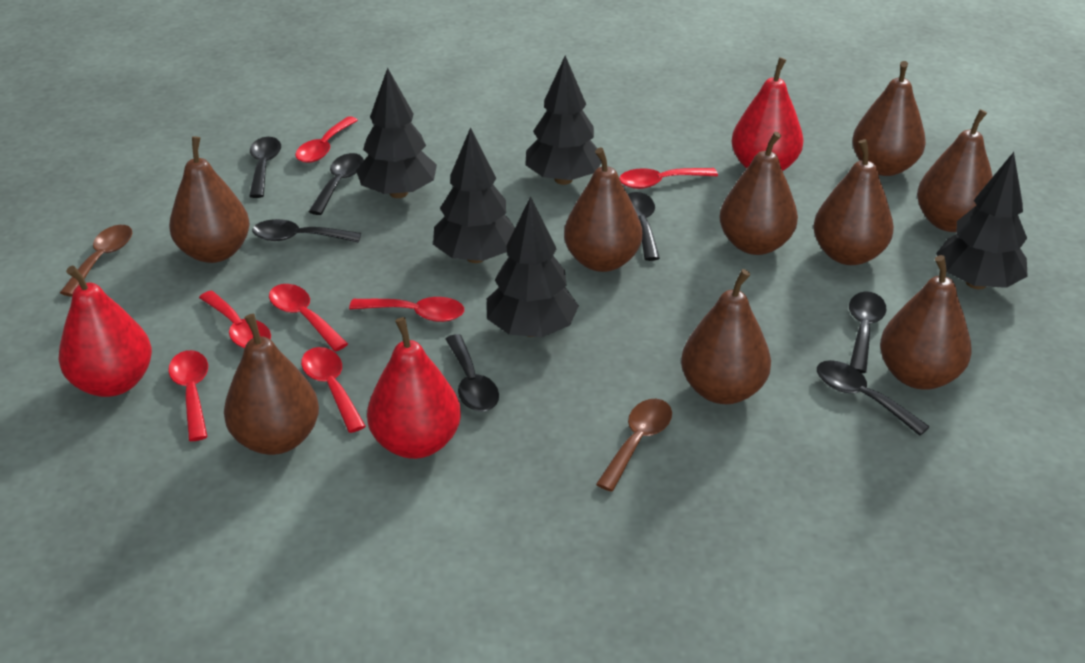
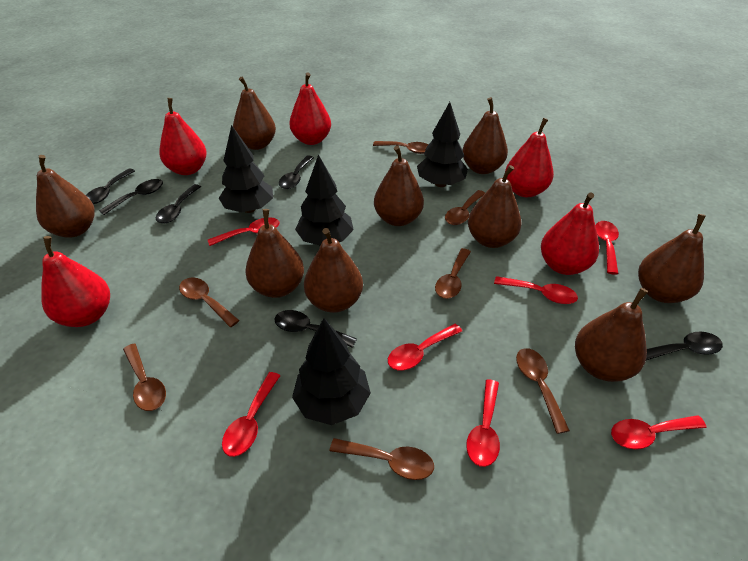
black spoon: 7 -> 6
black tree: 5 -> 4
brown spoon: 2 -> 7
red pear: 3 -> 5

